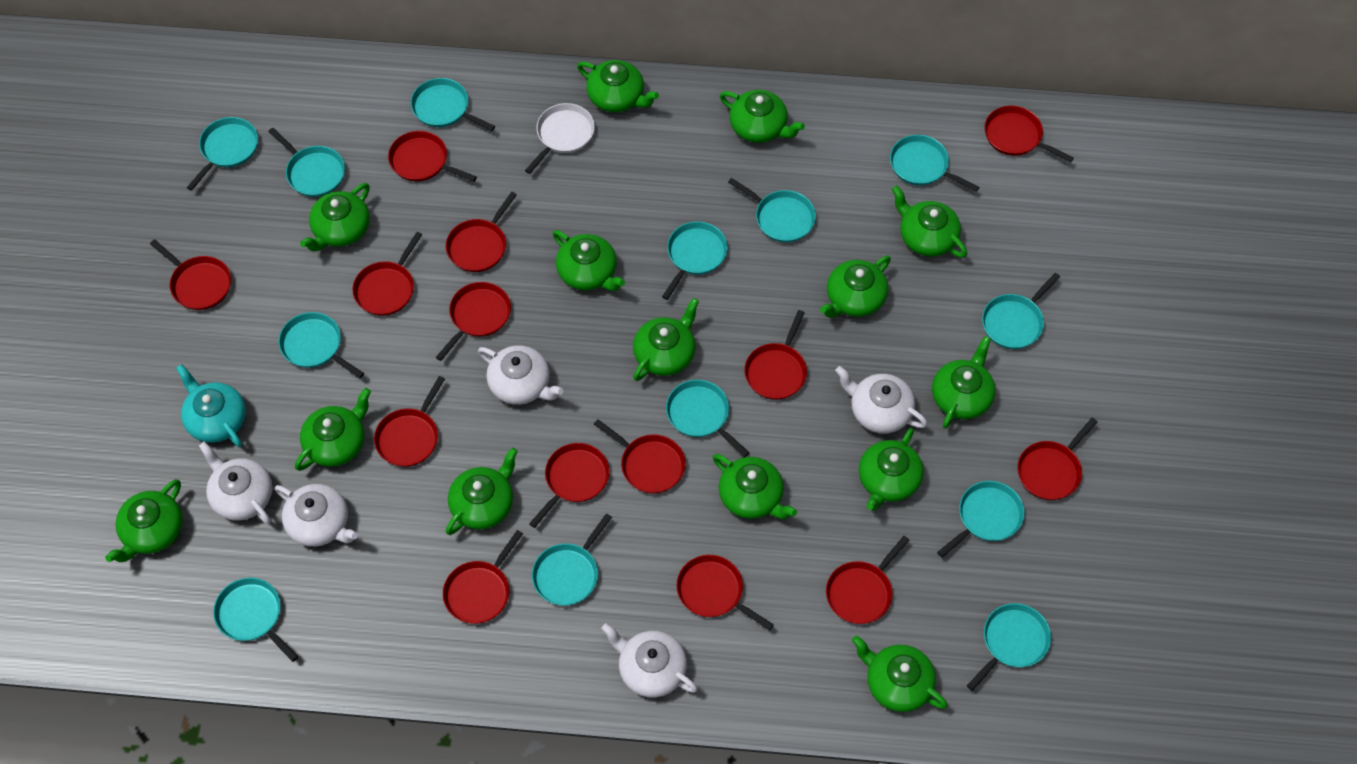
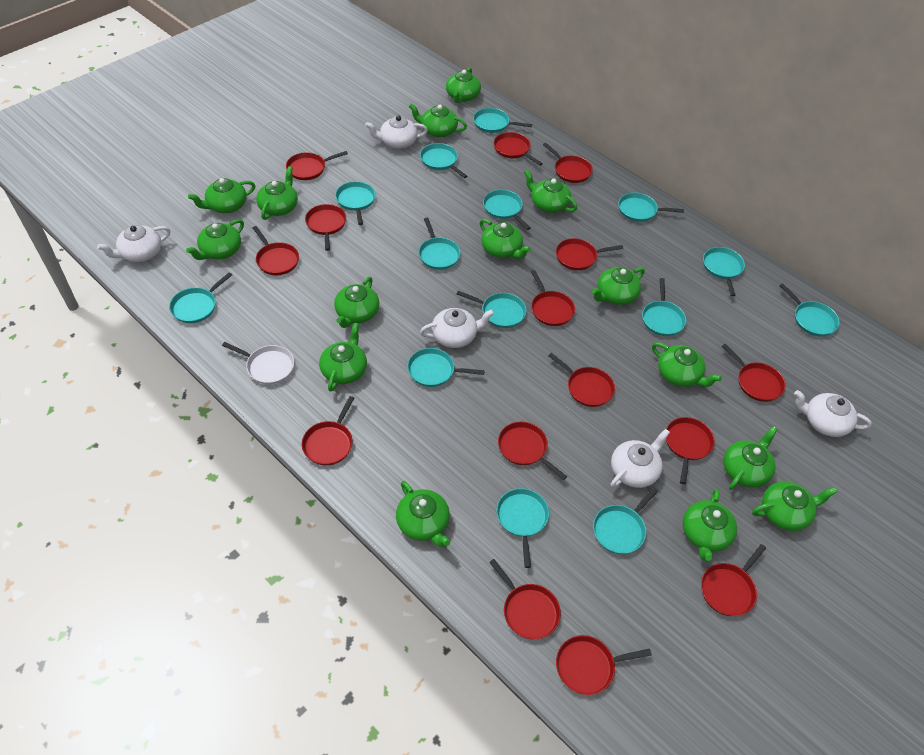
green teapot: 14 -> 15
red pan: 14 -> 15
turquoise pan: 13 -> 14
turquoise teapot: 1 -> 0

